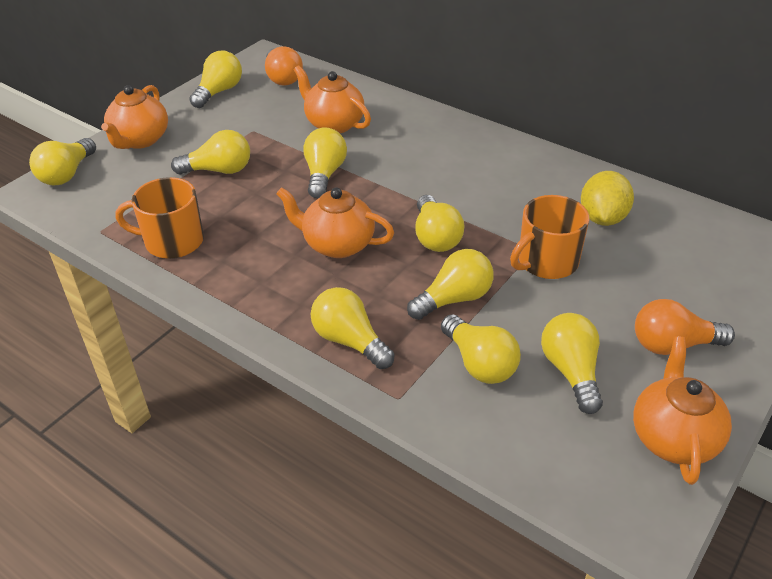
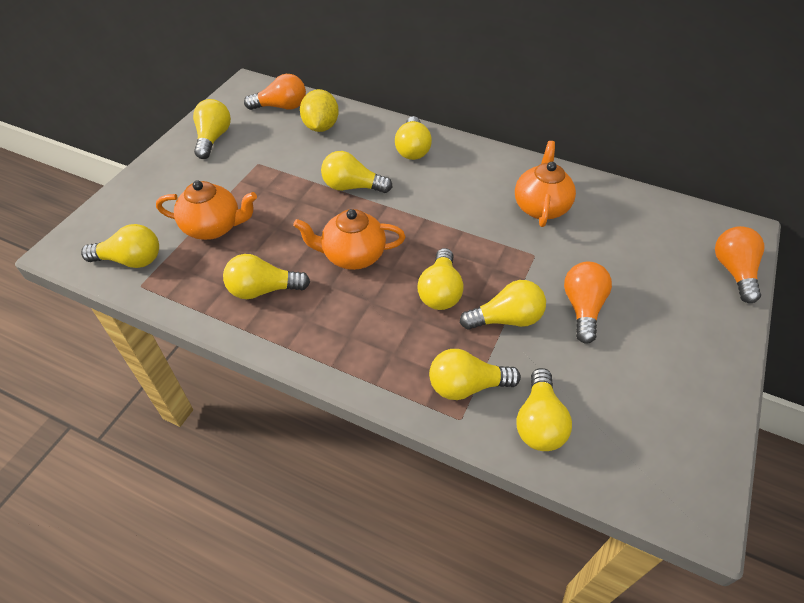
orange light bulb: 2 -> 3
orange mug: 2 -> 0
orange teapot: 4 -> 3

